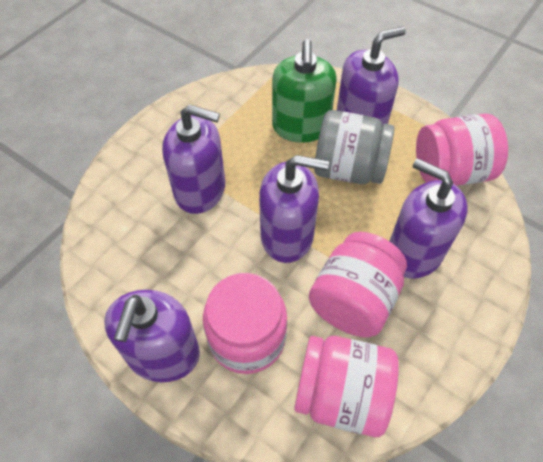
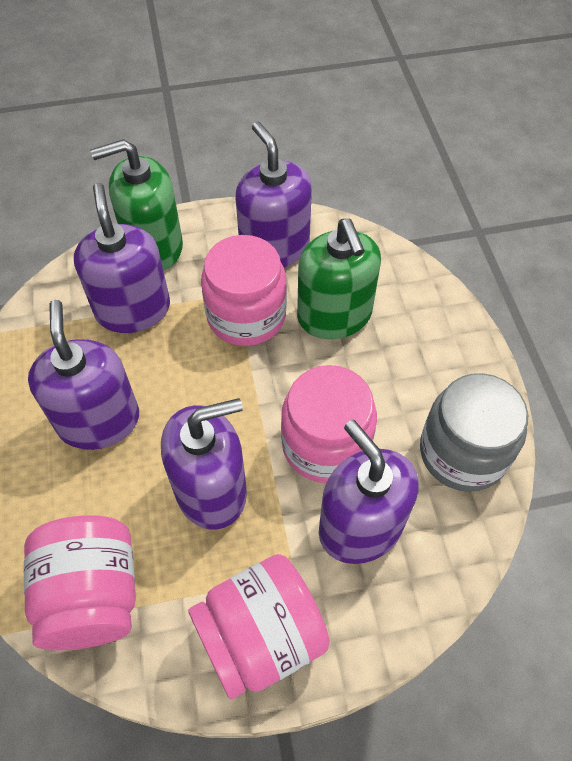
green soap dispenser: 1 -> 2

